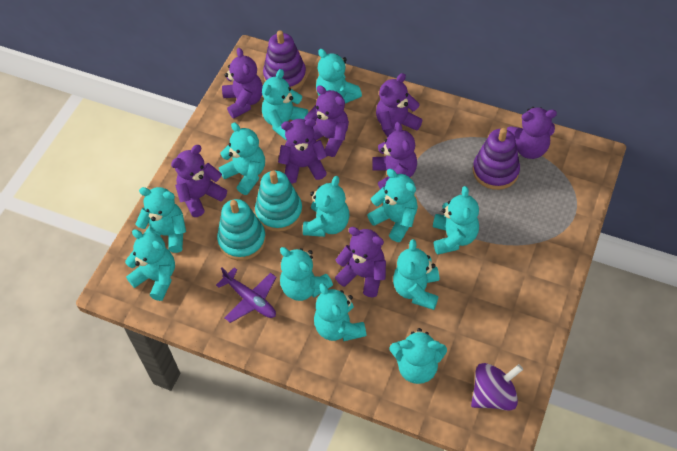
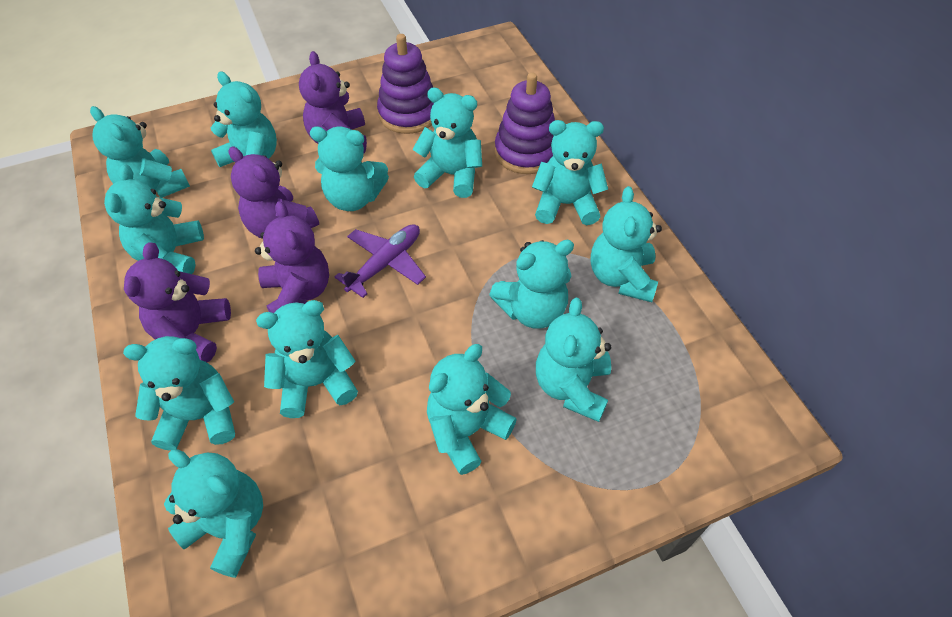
purple spinning top: 1 -> 0
purple teddy bear: 8 -> 4
turquoise stacking toy: 2 -> 0
turquoise teddy bear: 12 -> 13

